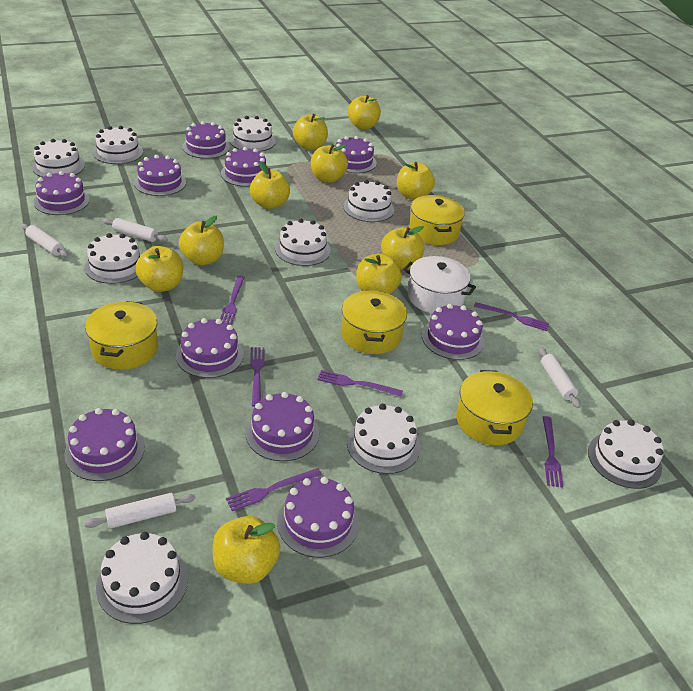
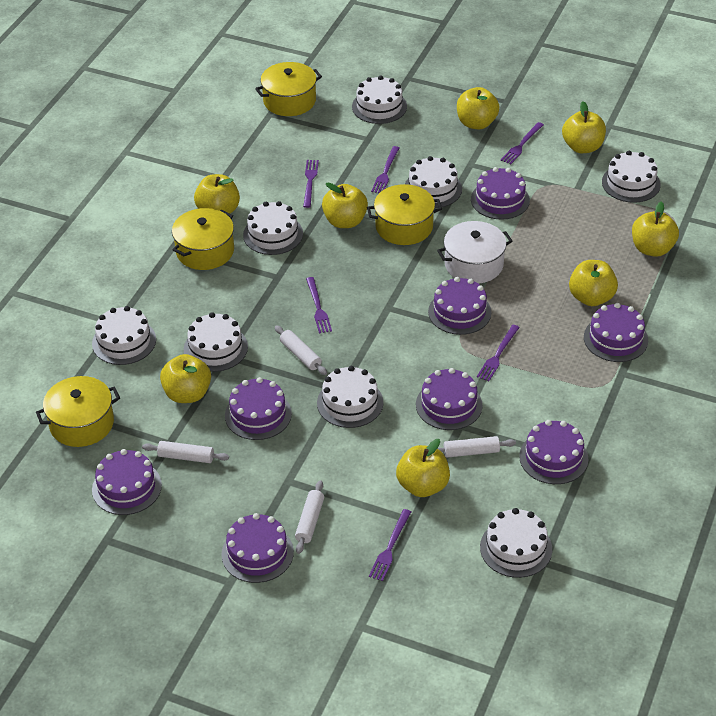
purple cake: 10 -> 8
white cake: 9 -> 8
yellow apple: 10 -> 8

